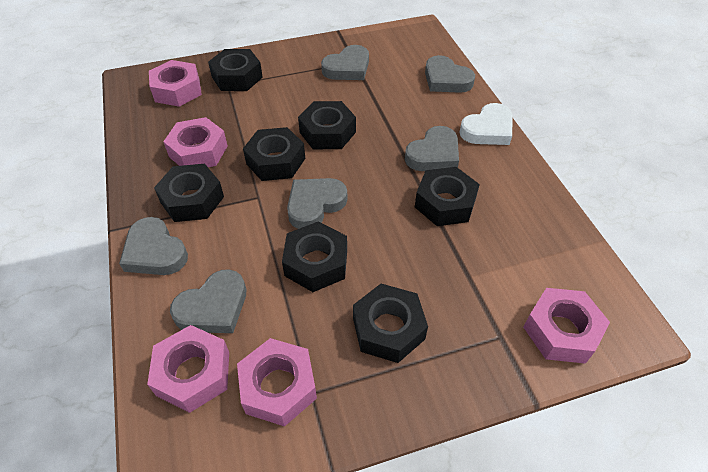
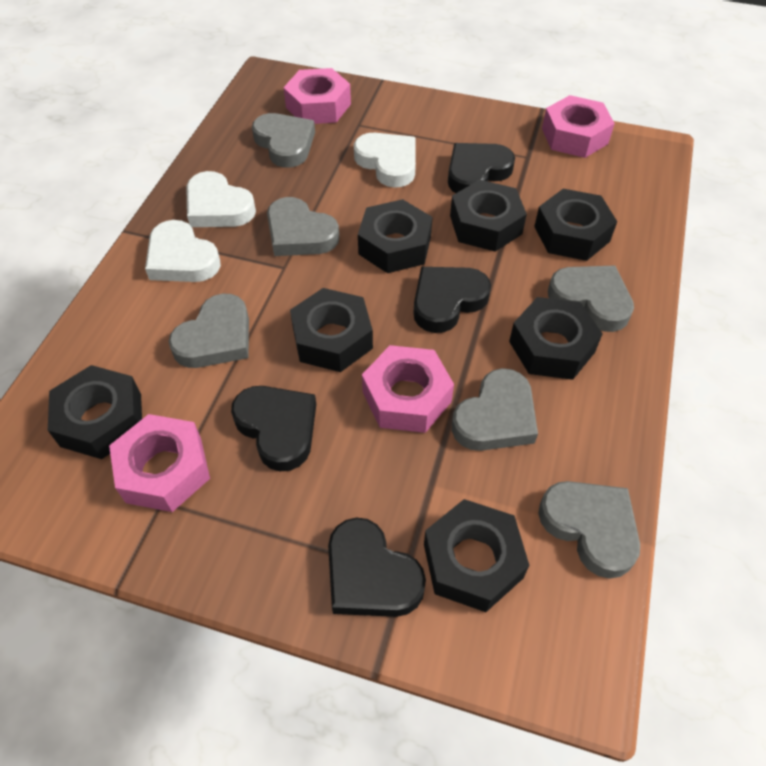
black heart: 0 -> 4
pink nut: 5 -> 4
white heart: 1 -> 3

